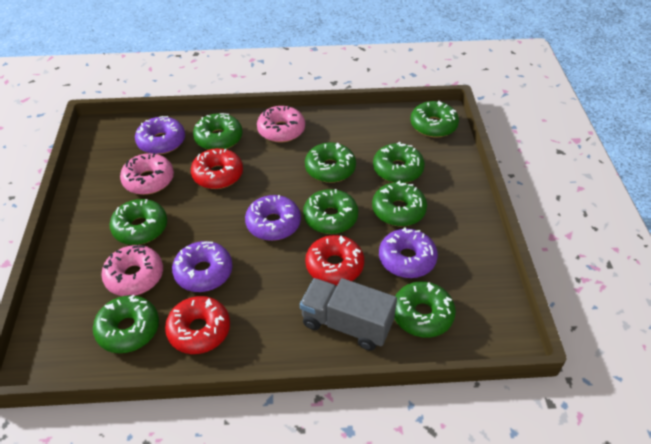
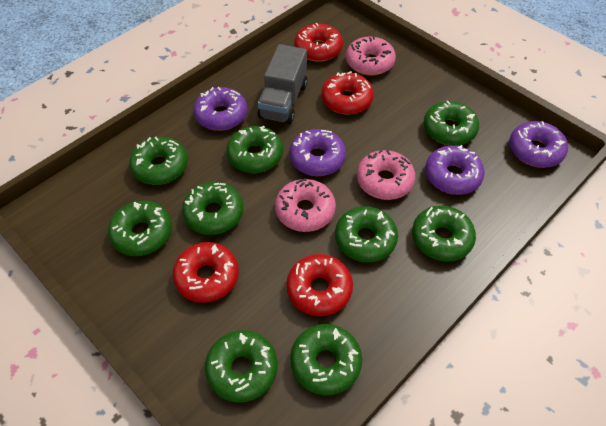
red donut: 3 -> 4

